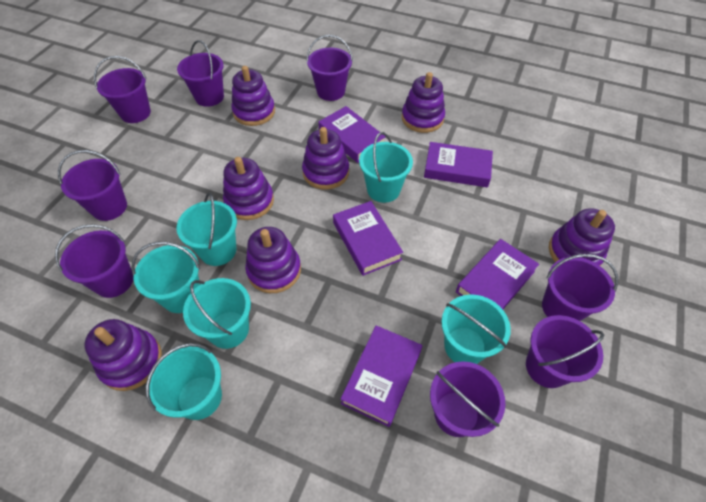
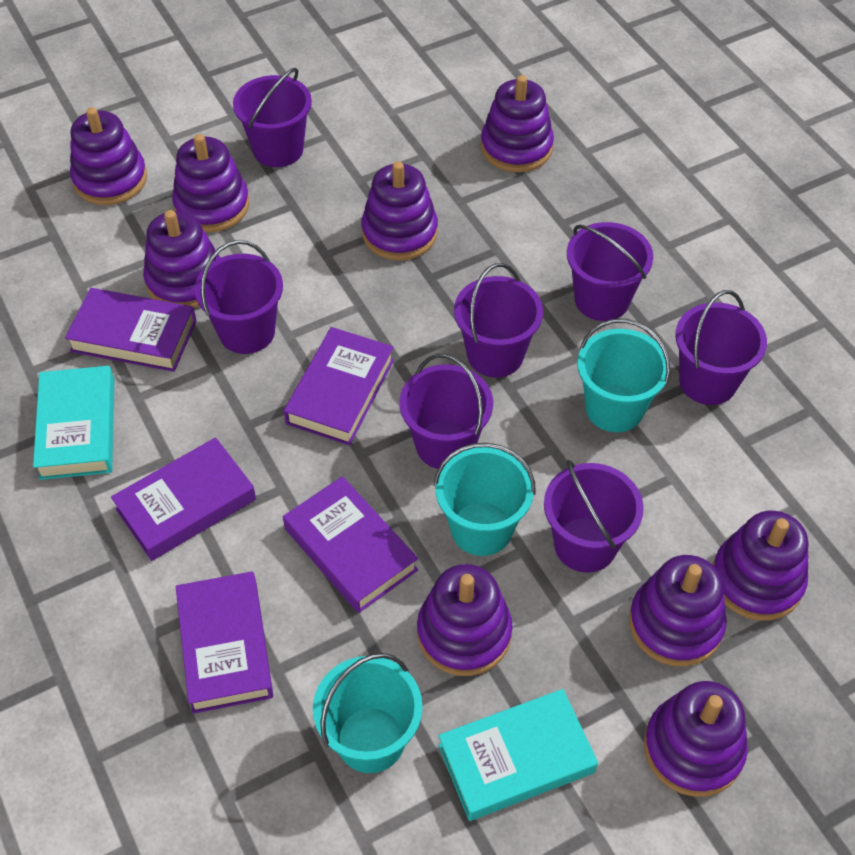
purple bucket: 8 -> 7
purple stacking toy: 7 -> 9
turquoise book: 0 -> 2
turquoise bucket: 6 -> 3

